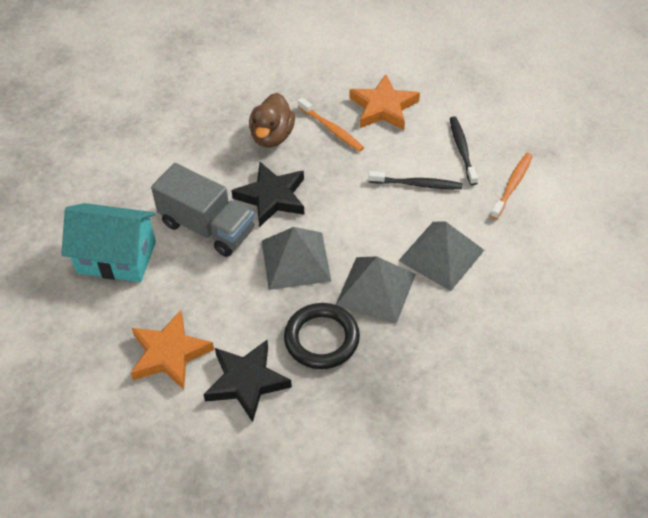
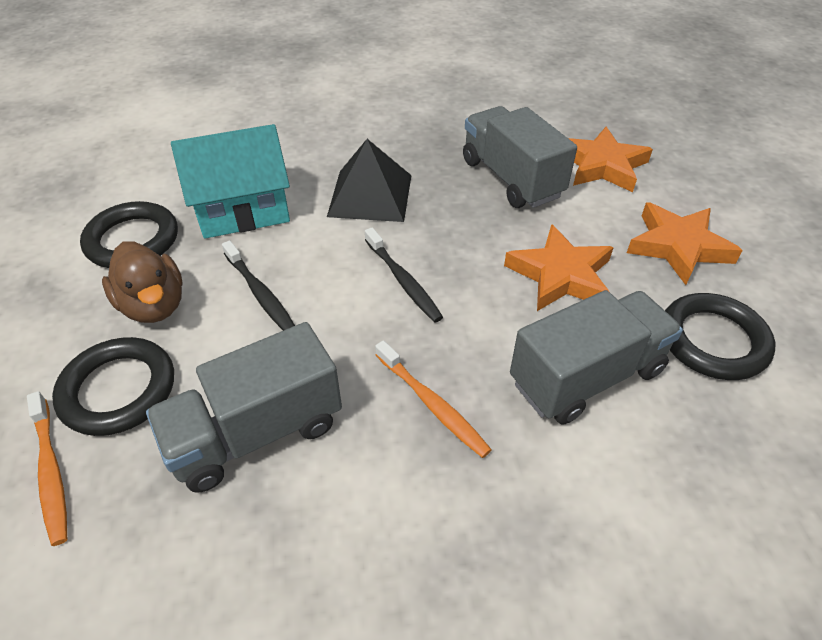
black pyramid: 0 -> 1
black ring: 1 -> 3
black star: 2 -> 0
grey pyramid: 3 -> 0
grey truck: 1 -> 3
orange star: 2 -> 3

